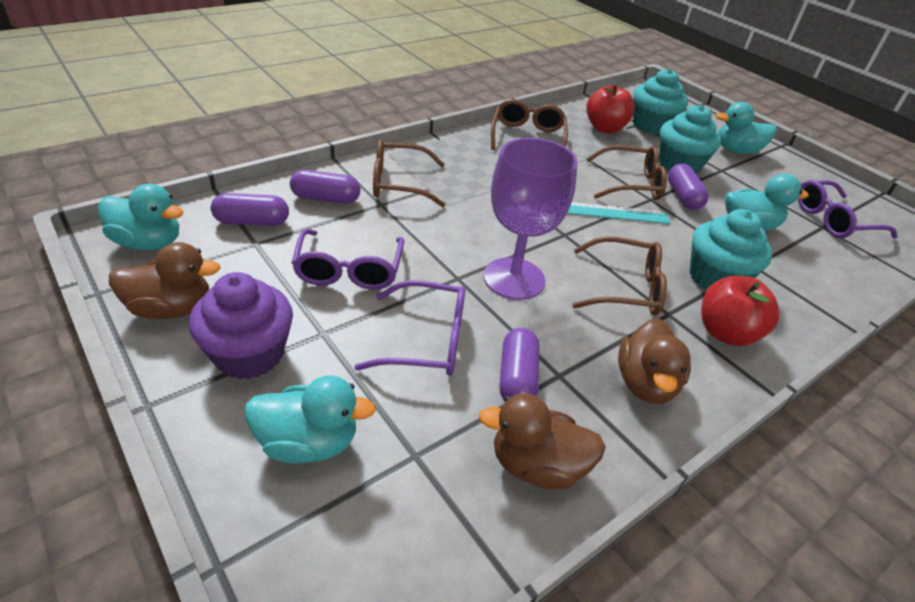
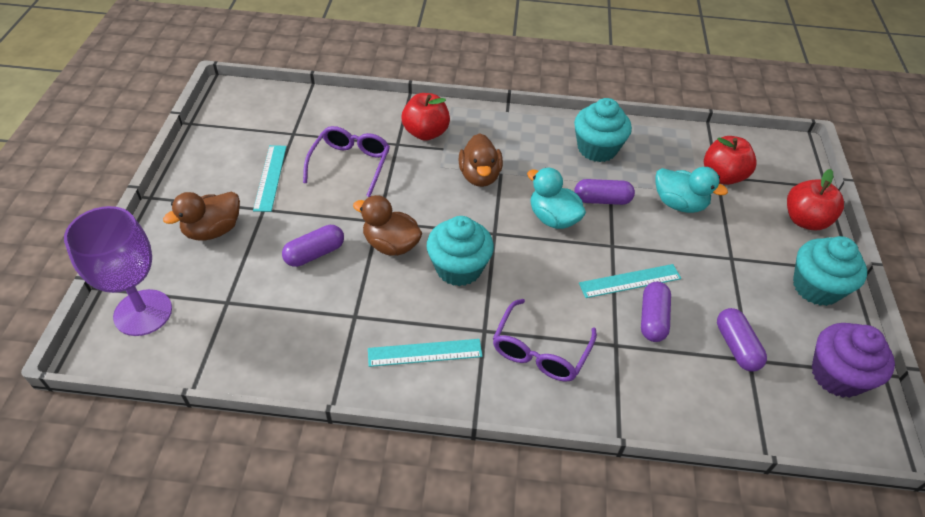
brown glasses: 4 -> 0
purple glasses: 3 -> 2
red apple: 2 -> 3
turquoise duck: 4 -> 2
turquoise ruler: 1 -> 3

